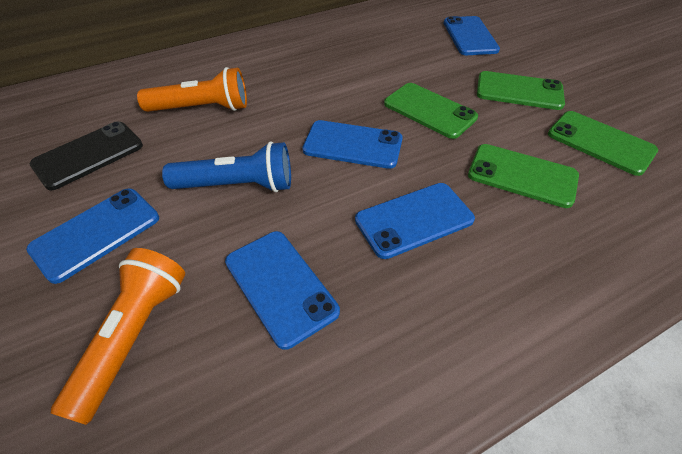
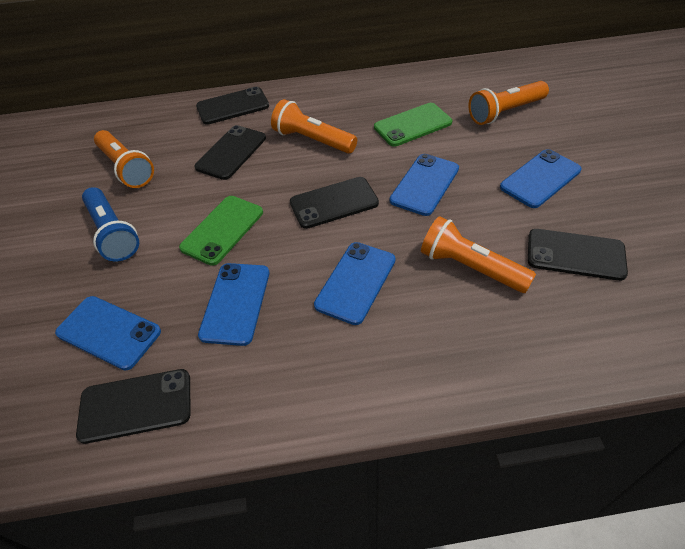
black phone: 1 -> 5
green phone: 4 -> 2
orange flashlight: 2 -> 4

